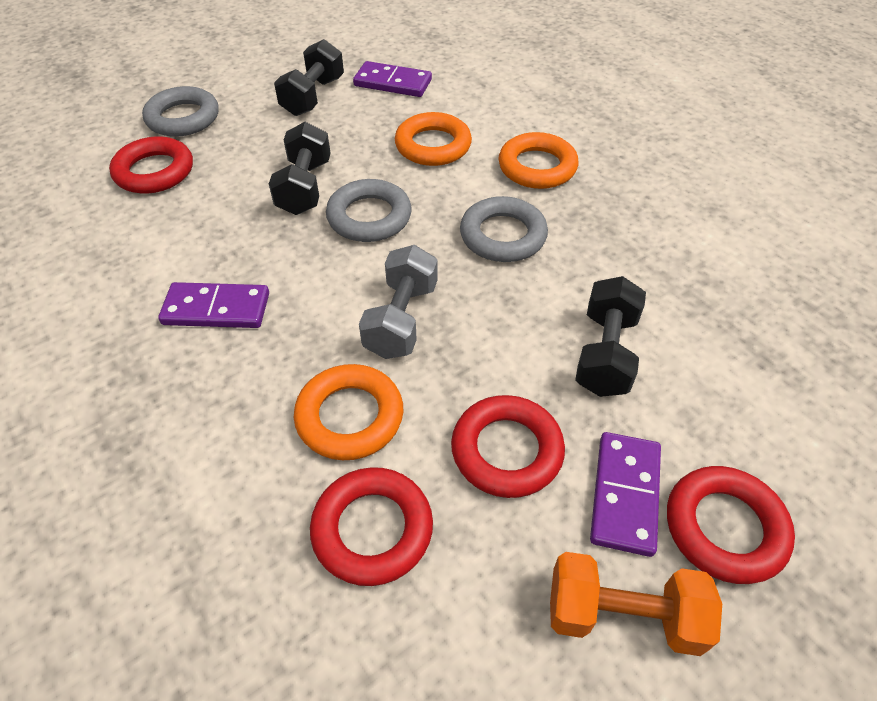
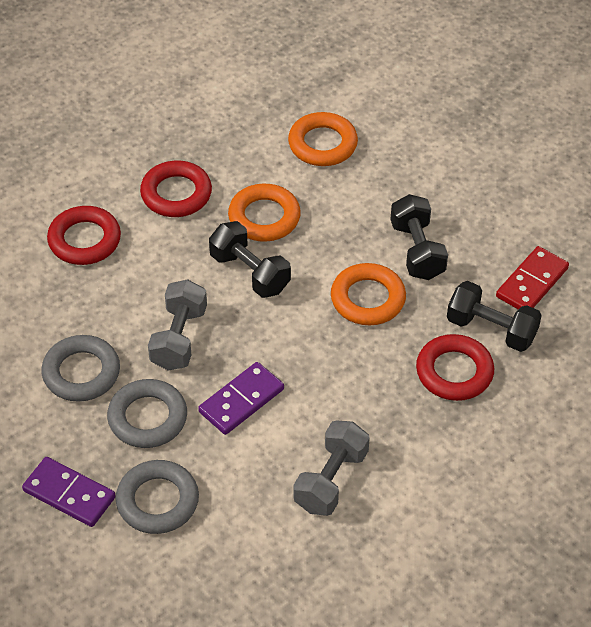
grey dumbbell: 1 -> 2
orange dumbbell: 1 -> 0
purple domino: 3 -> 2
red domino: 0 -> 1
red ring: 4 -> 3

